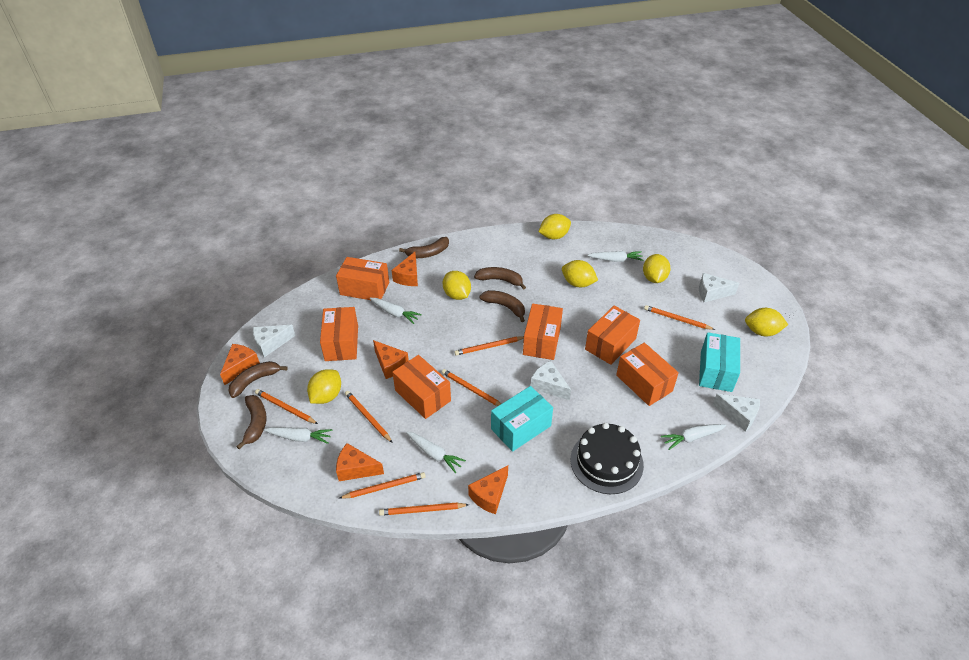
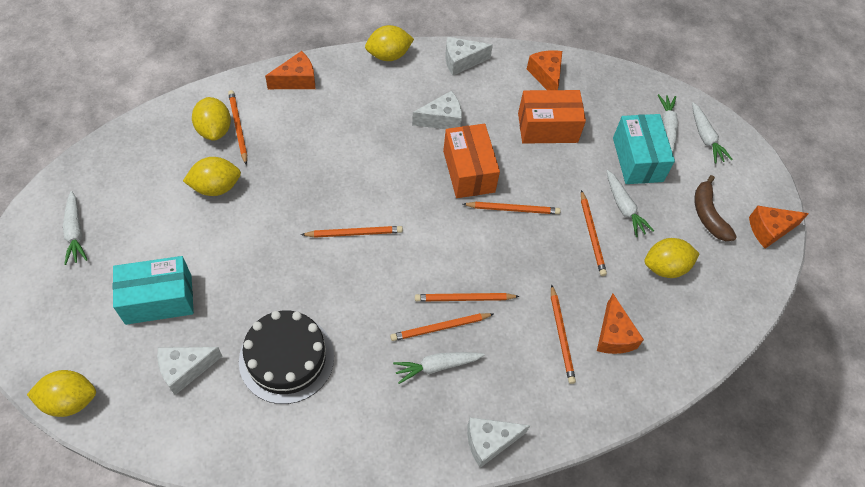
brown banana: 5 -> 1
orange box: 6 -> 2
orange cheese: 5 -> 4
yellow lemon: 6 -> 5

